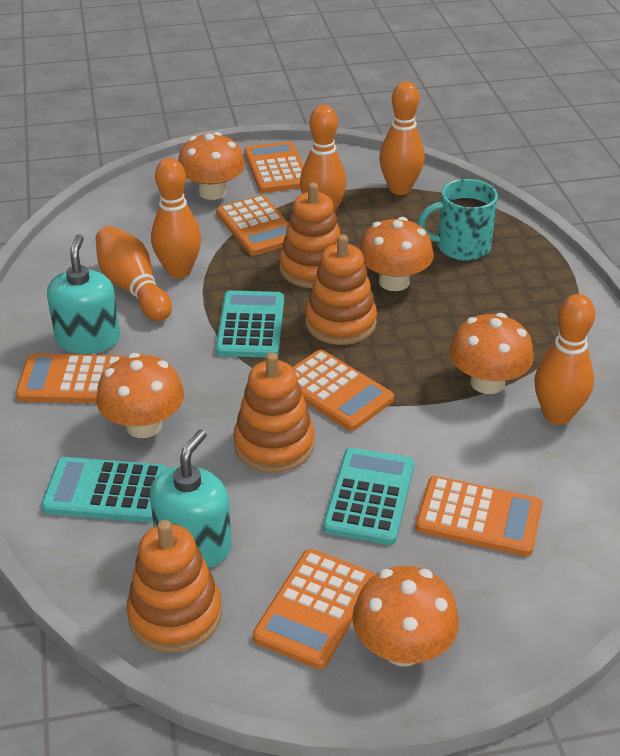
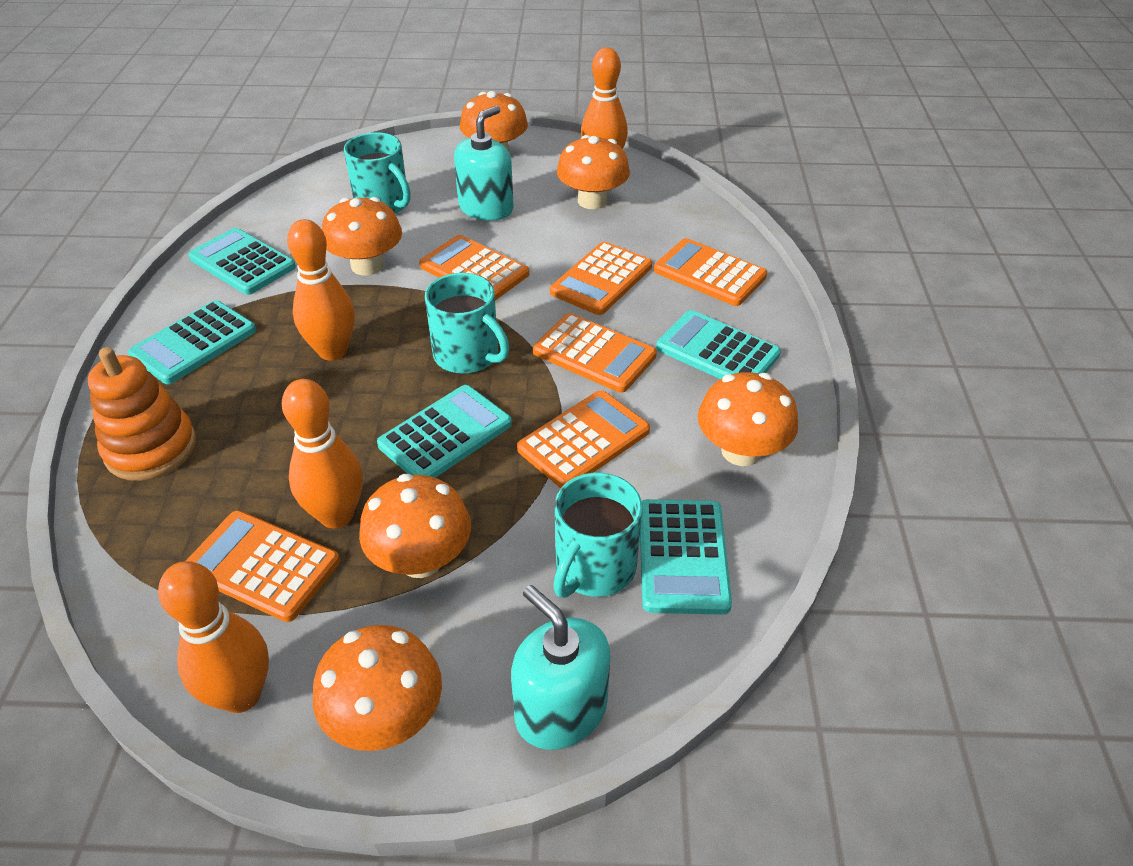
orange bowling pin: 5 -> 4
orange mushroom: 5 -> 6
orange stacking toy: 4 -> 1
turquoise calculator: 3 -> 5
turquoise mug: 1 -> 3

